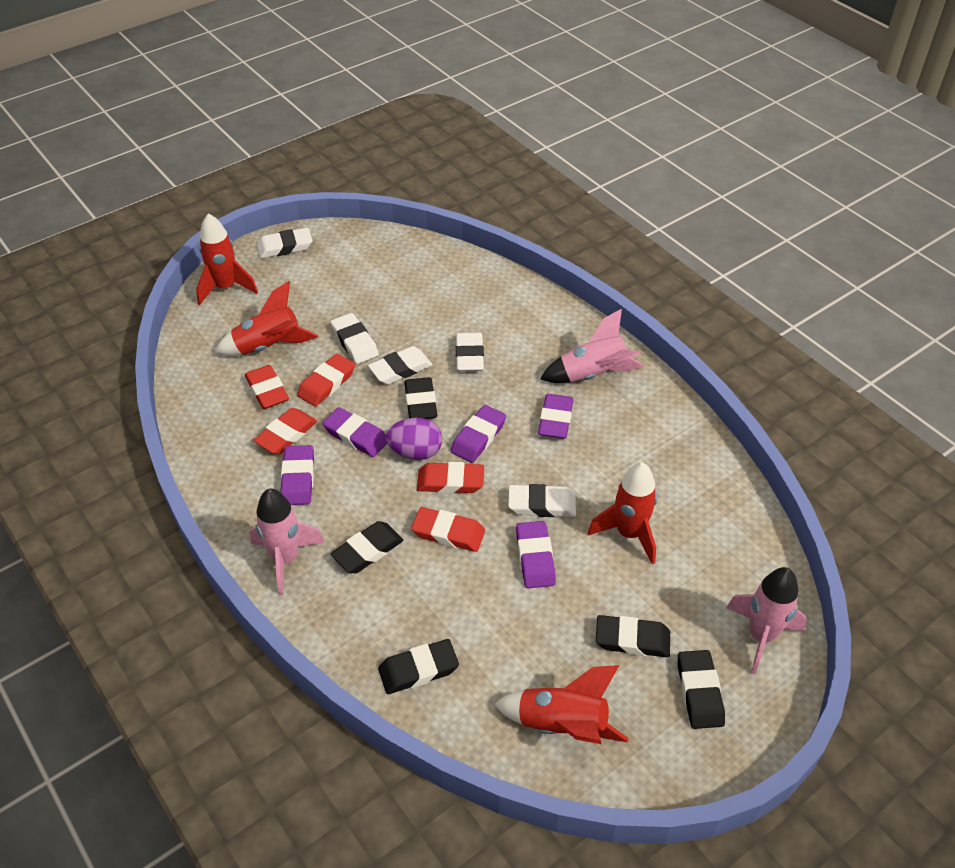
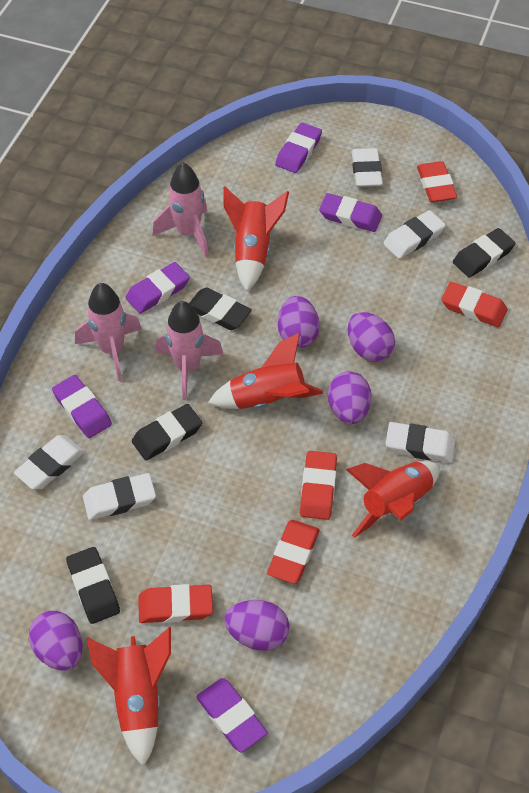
black eraser: 5 -> 4
purple egg: 1 -> 5

